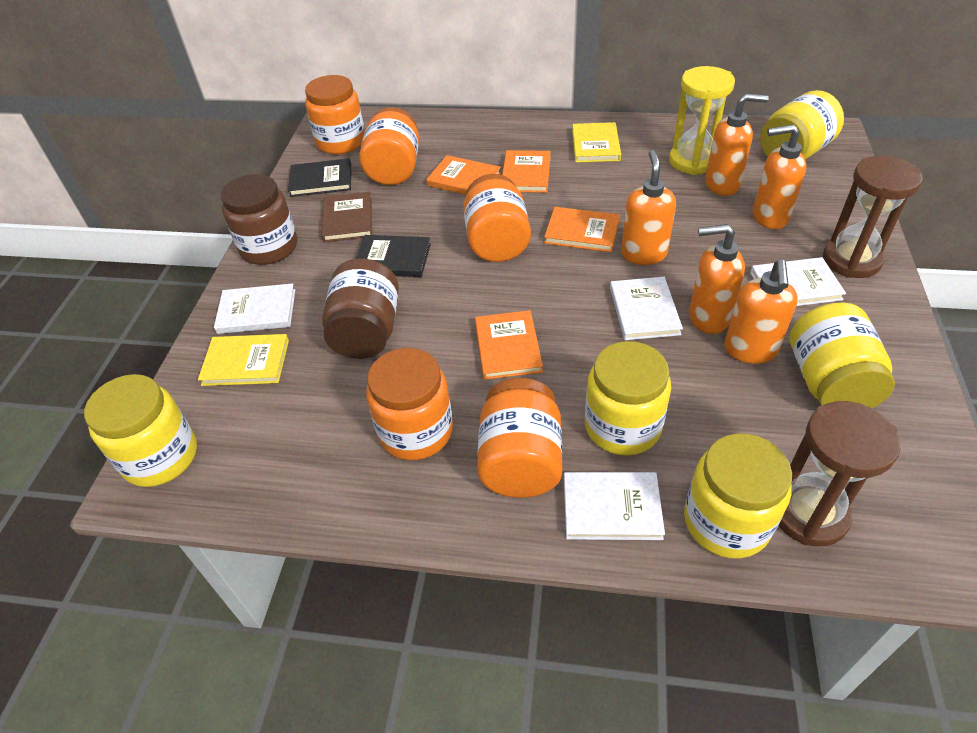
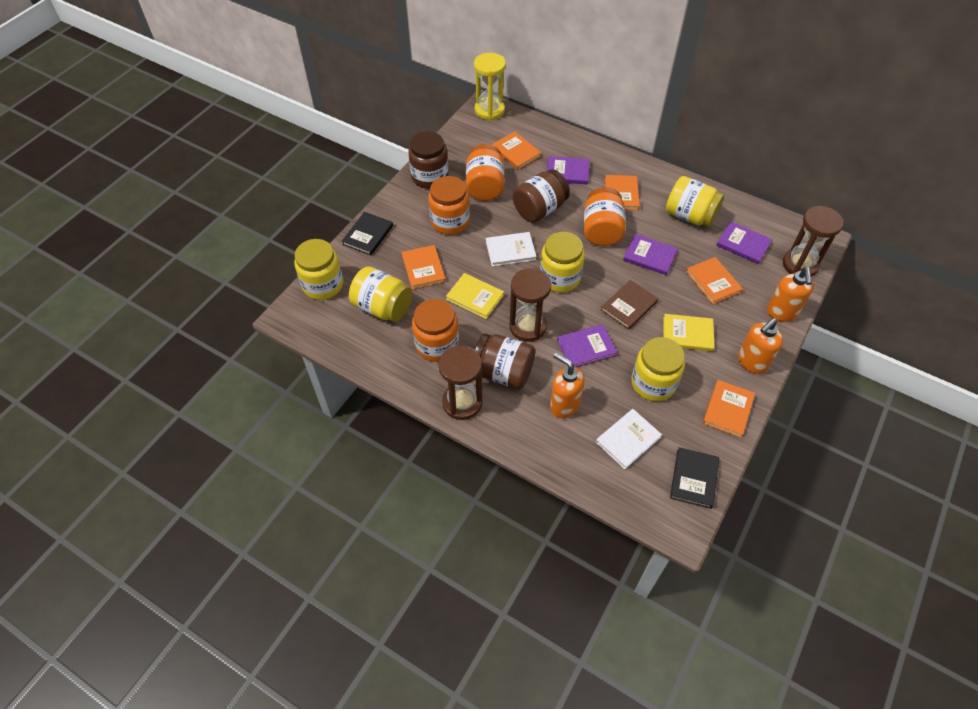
brown hourglass: 2 -> 3
brown jar: 2 -> 3
orange book: 4 -> 5
orange jar: 5 -> 4
orange soap dispenser: 5 -> 3
purple book: 0 -> 4
white book: 4 -> 2

